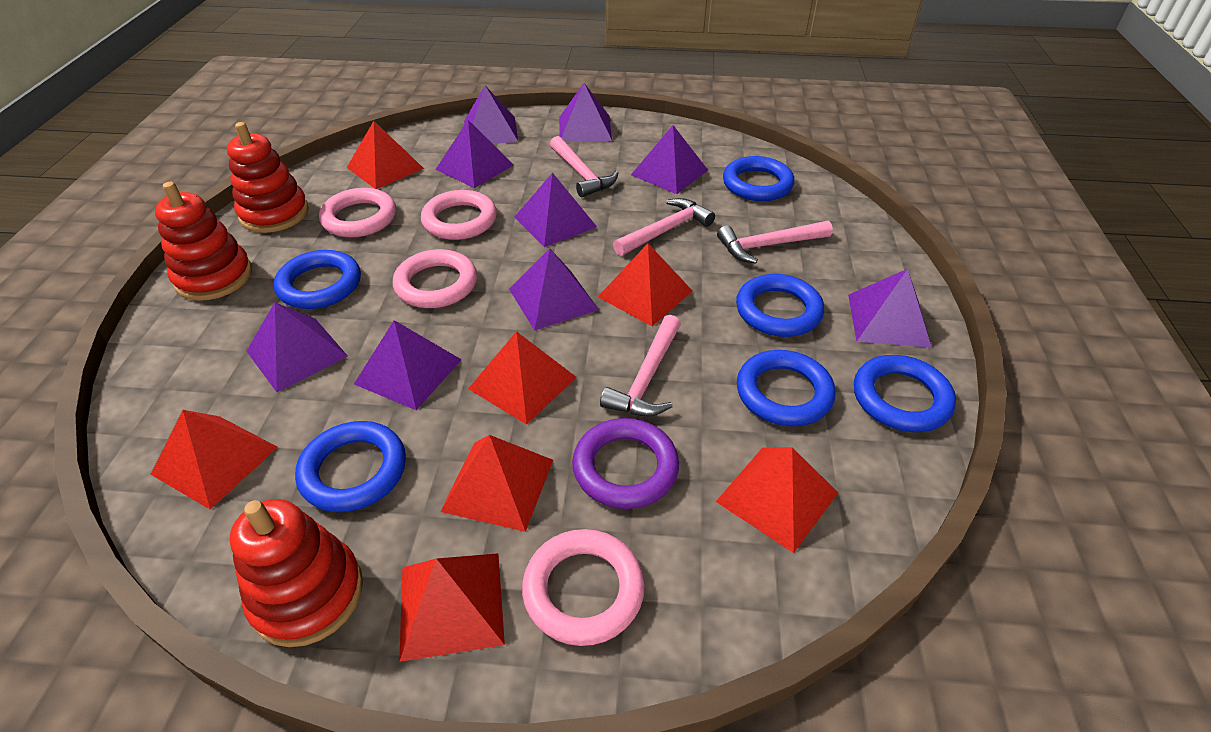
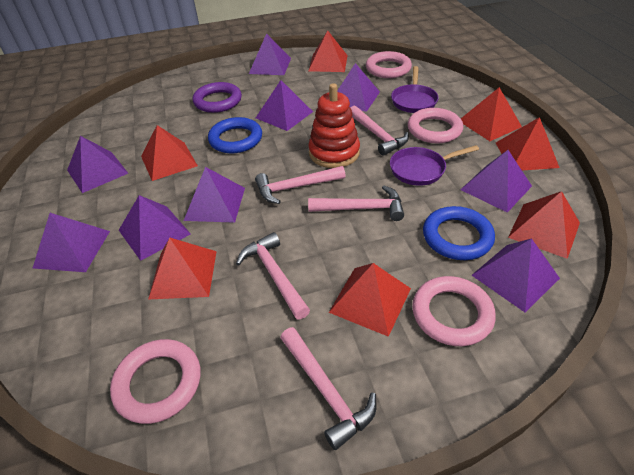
blue ring: 6 -> 2
pink hammer: 4 -> 5
purple pan: 0 -> 2
red stacking toy: 3 -> 1

